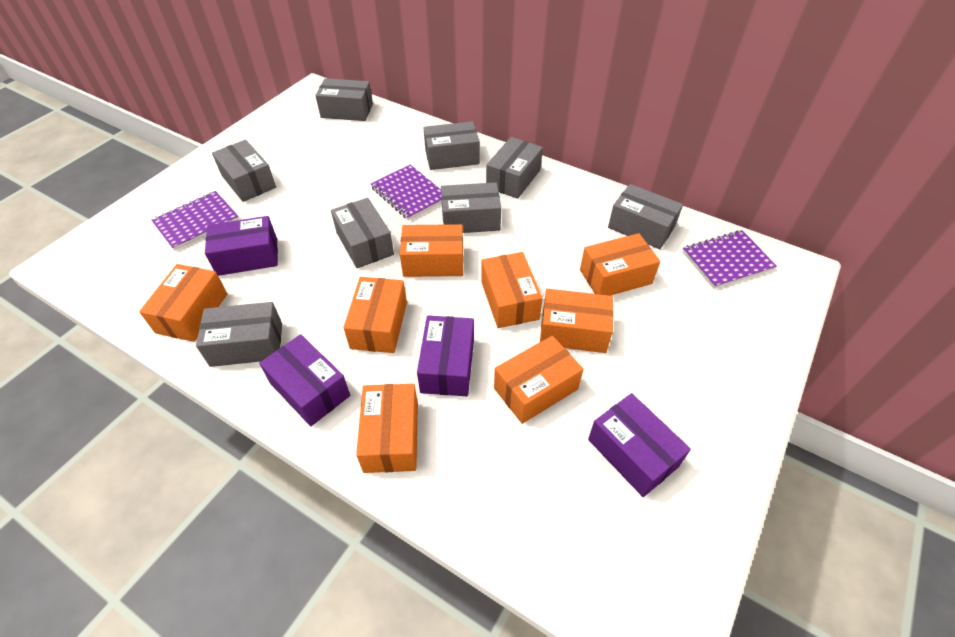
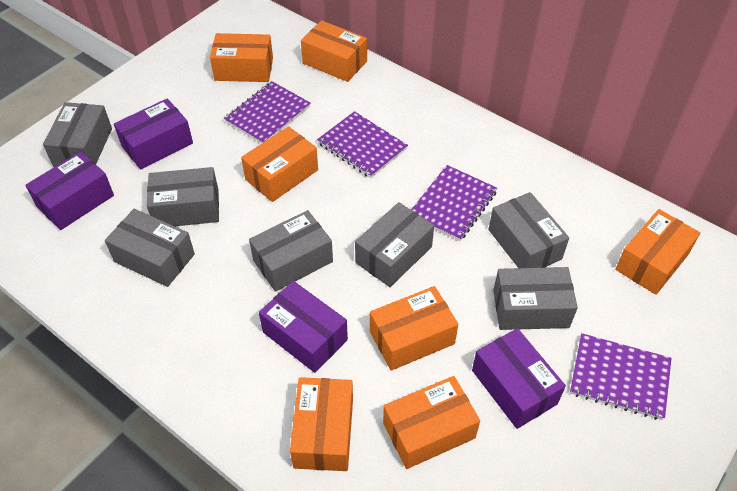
grey box: 8 -> 7
orange box: 8 -> 7
purple notebook: 3 -> 4

